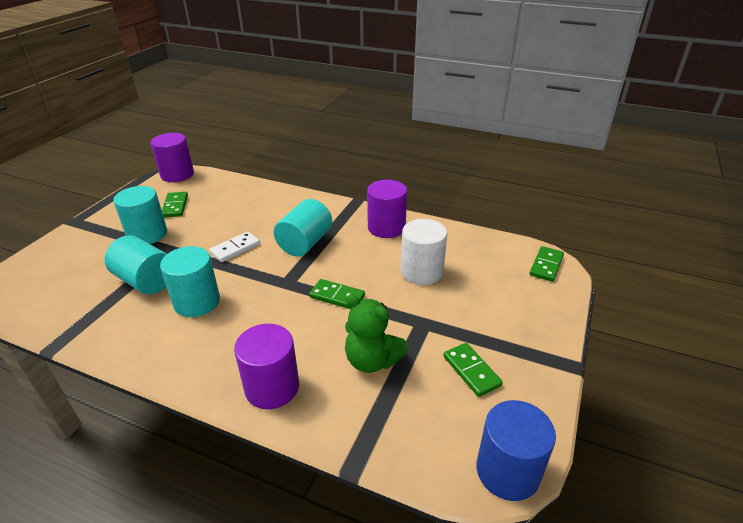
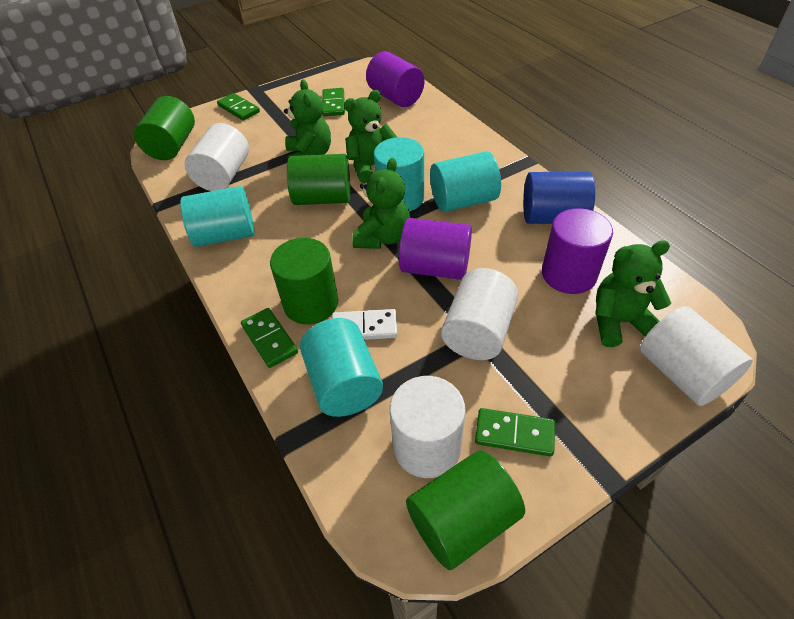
green cylinder: 0 -> 4
green teddy bear: 1 -> 4
white cylinder: 1 -> 4

